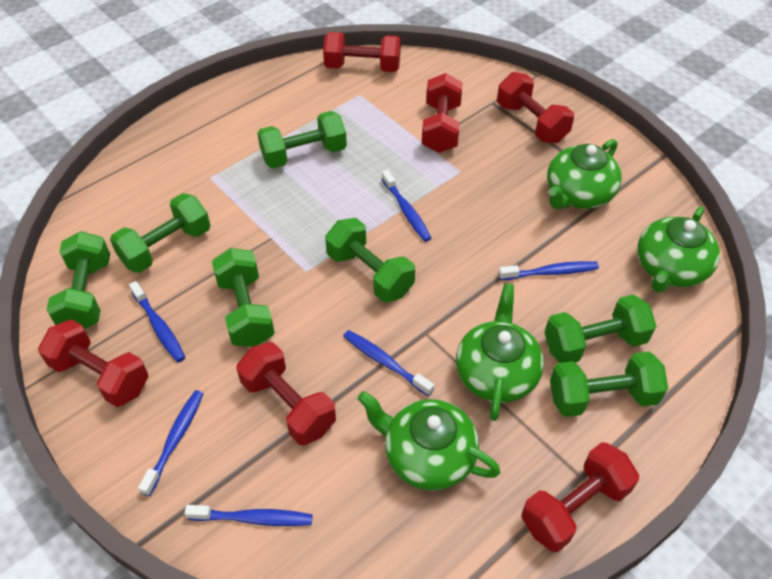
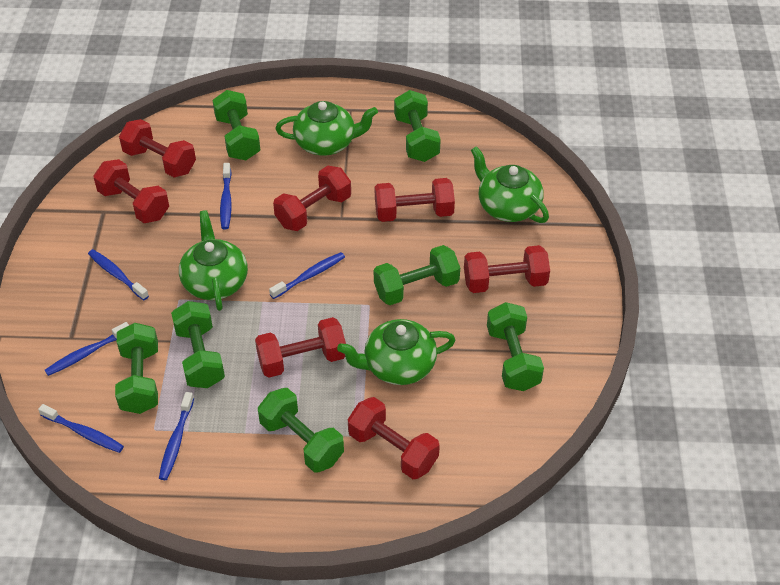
red dumbbell: 6 -> 7

